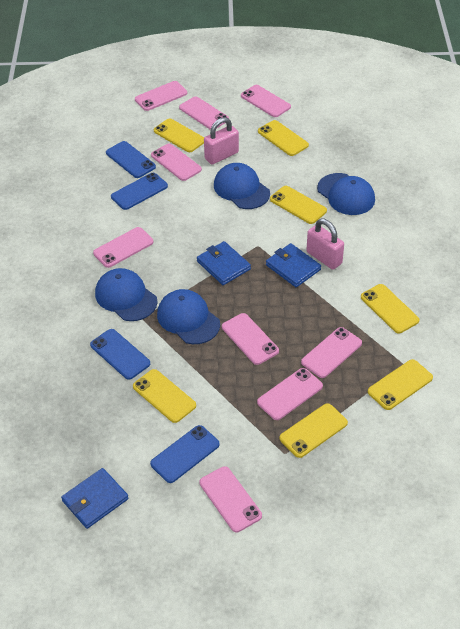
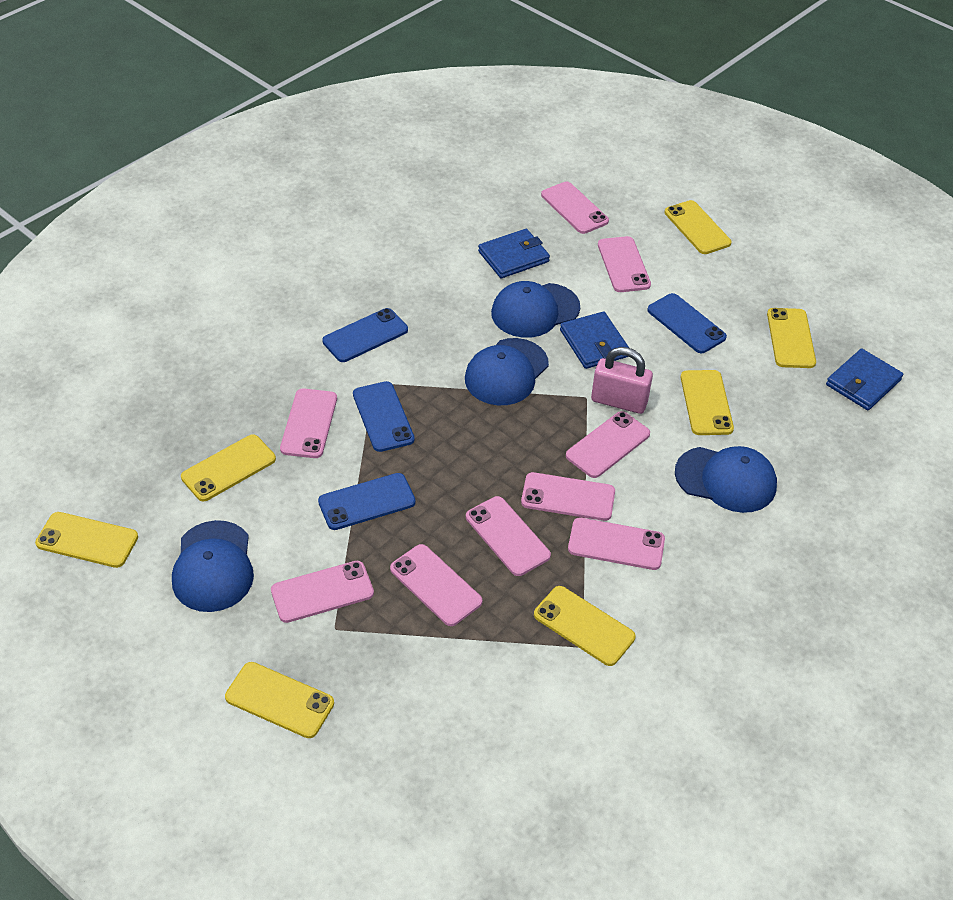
pink padlock: 2 -> 1

